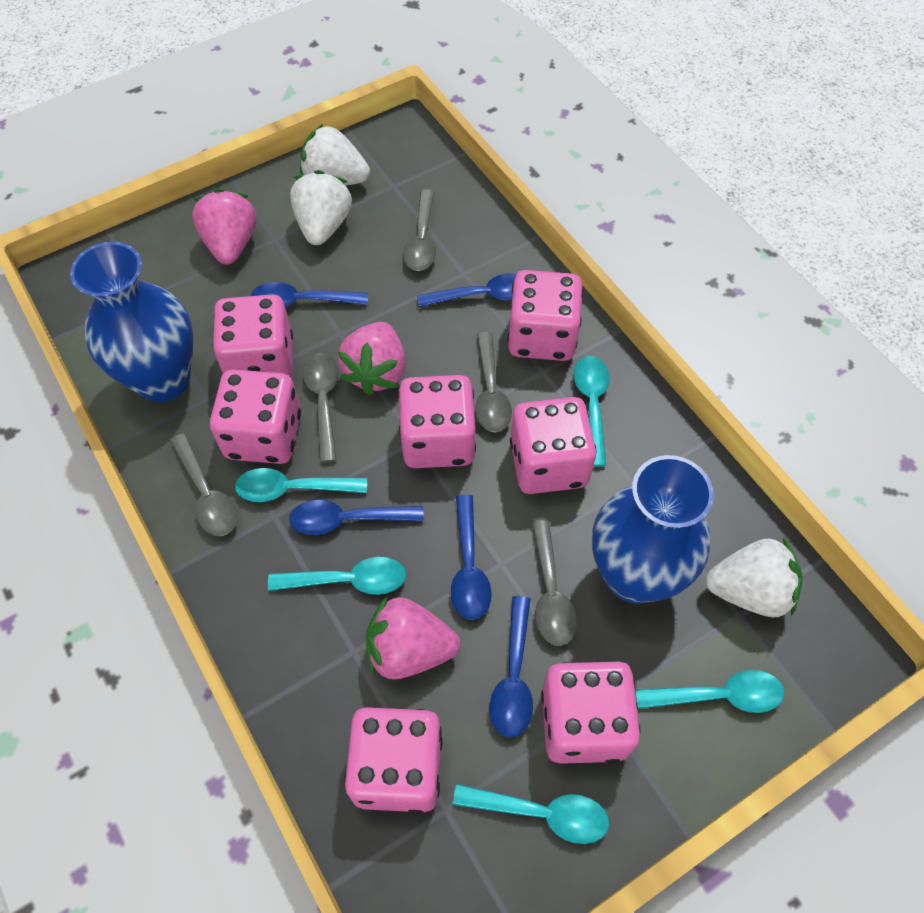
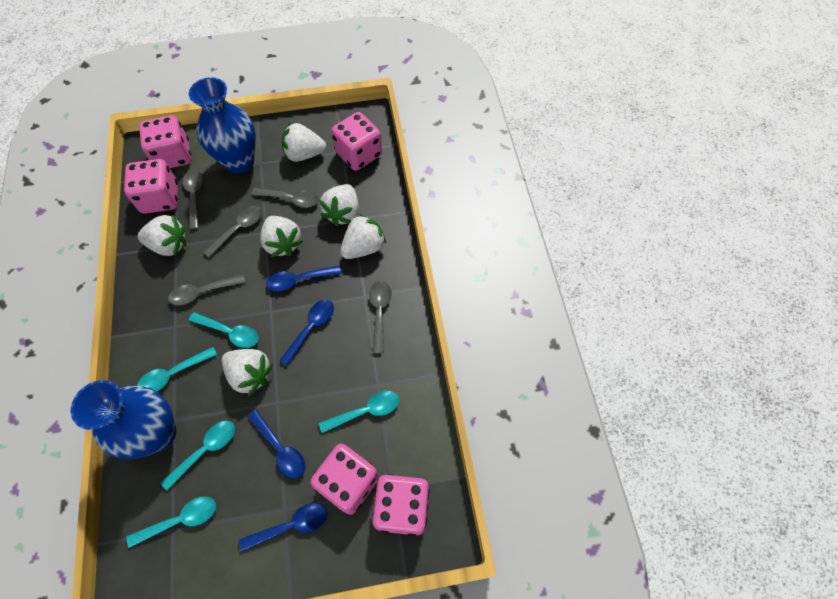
blue spoon: 5 -> 4
pink dice: 7 -> 5
pink strawberry: 3 -> 0
white strawberry: 3 -> 6

